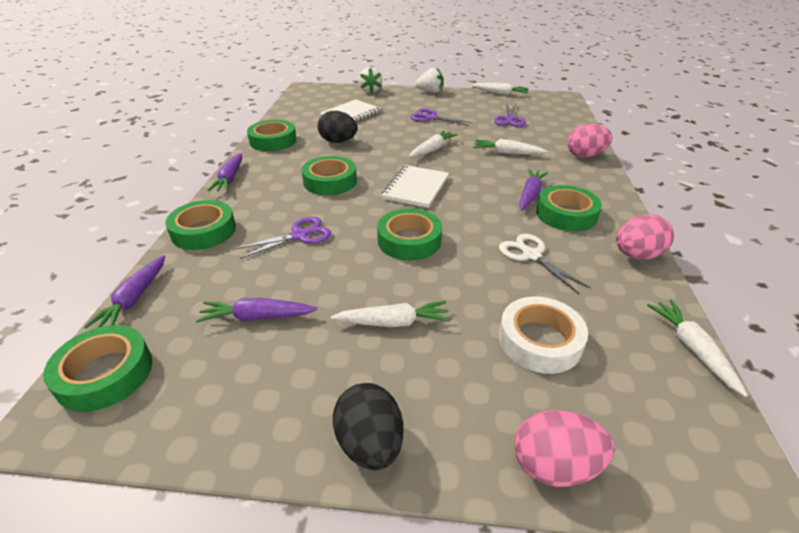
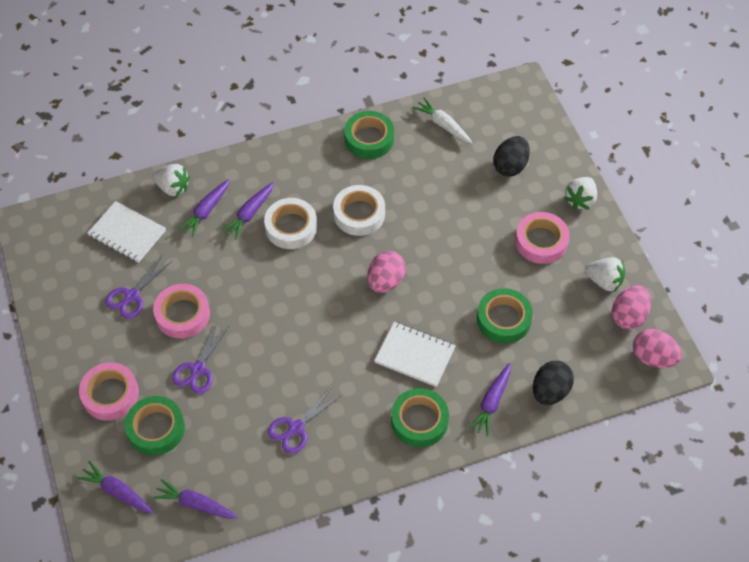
green tape: 6 -> 4
pink tape: 0 -> 3
purple carrot: 4 -> 5
white carrot: 5 -> 1
white scissors: 1 -> 0
white strawberry: 2 -> 3
white tape: 1 -> 2

